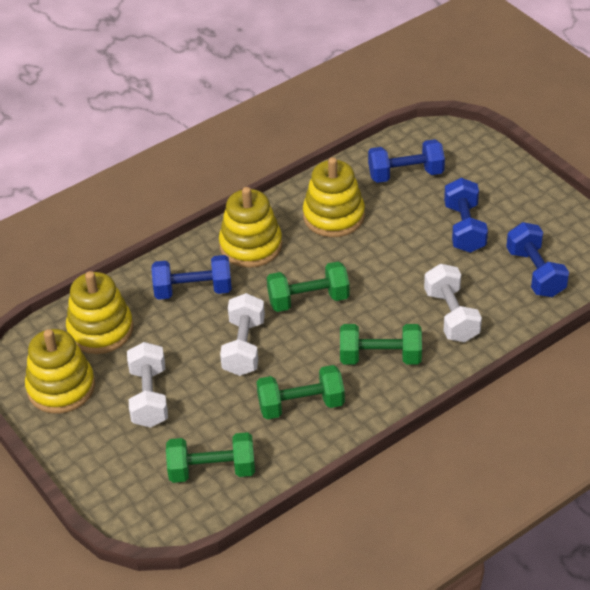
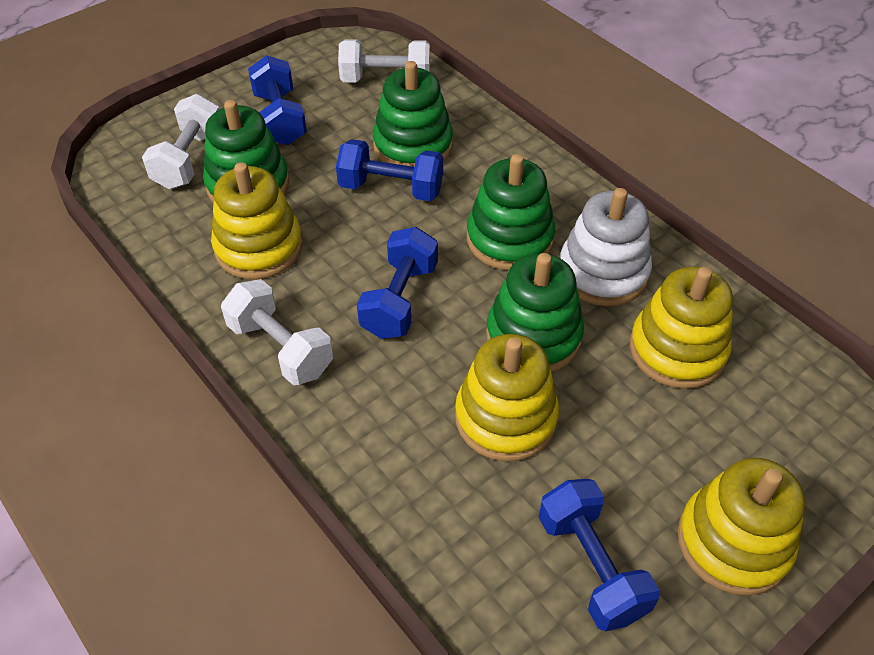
green dumbbell: 4 -> 0
green stacking toy: 0 -> 4
white stacking toy: 0 -> 1

